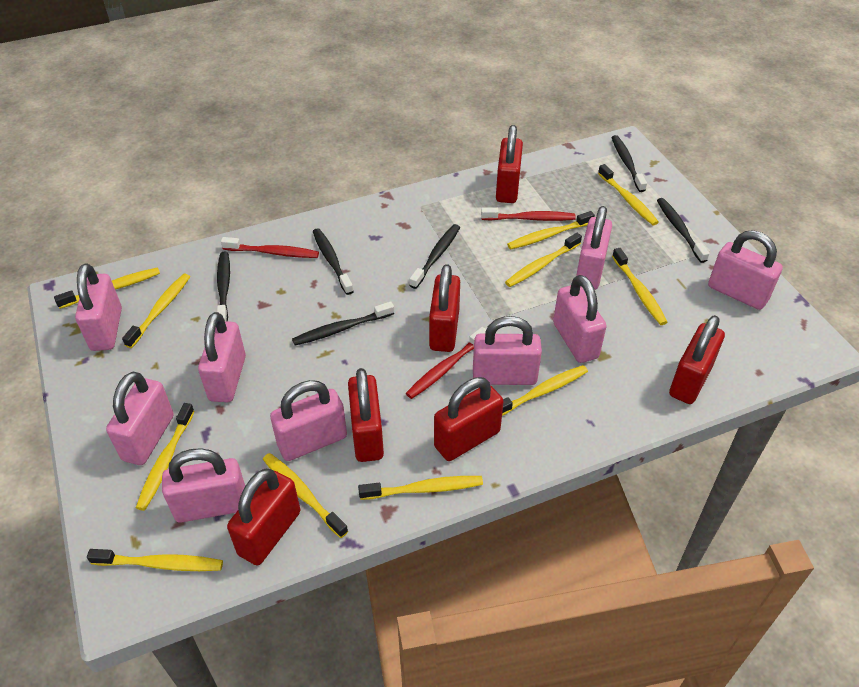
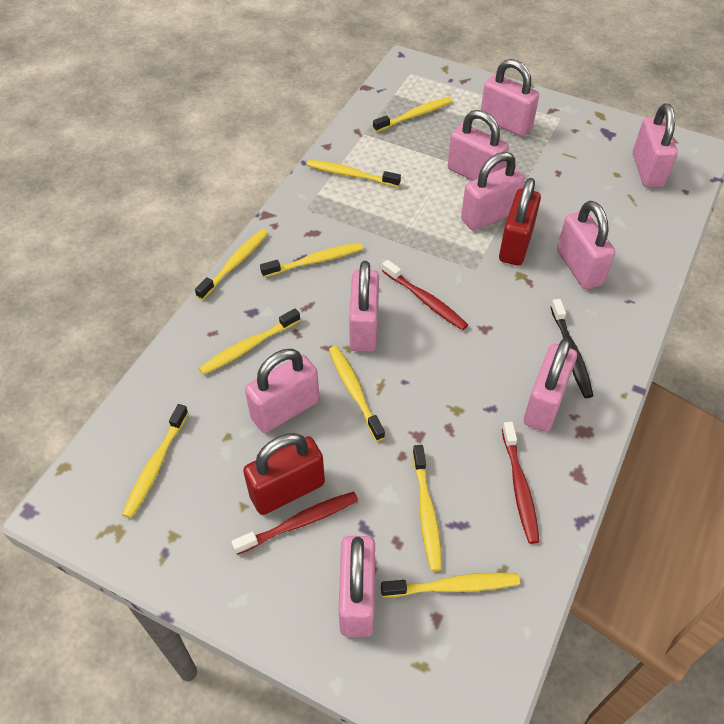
black toothbrush: 6 -> 1
red padlock: 6 -> 2
yellow toothbrush: 11 -> 9

